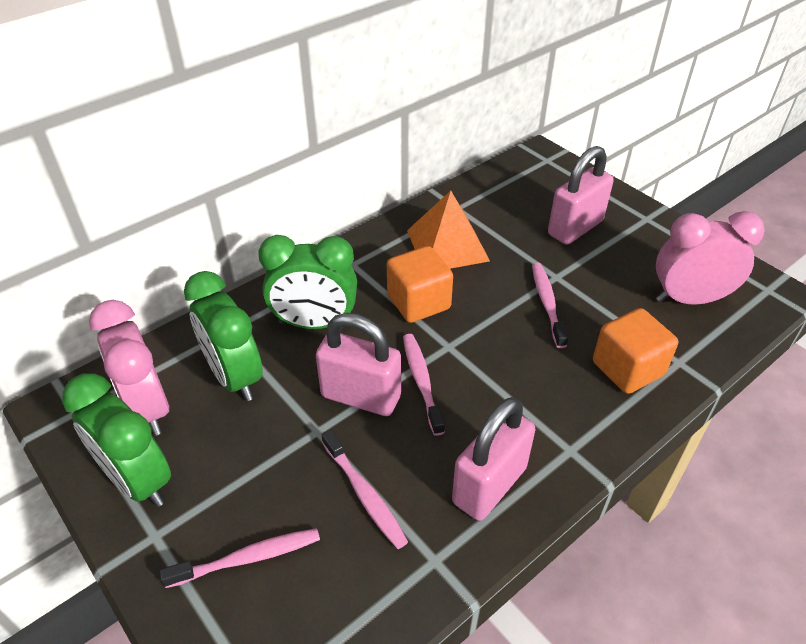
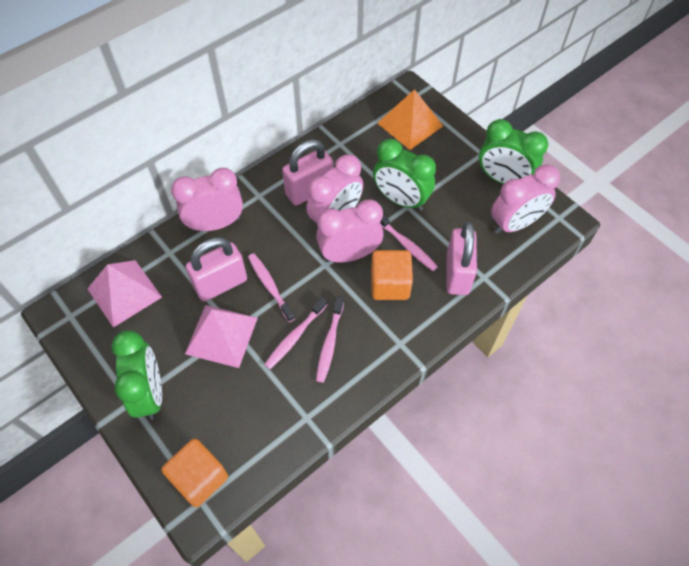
pink clock: 2 -> 4
pink pyramid: 0 -> 2

